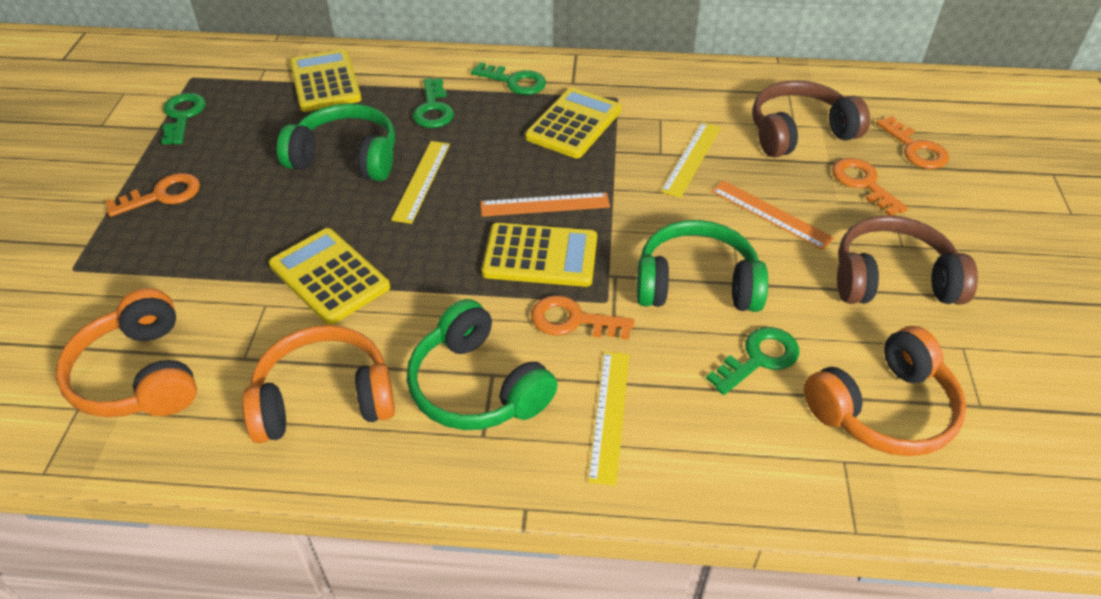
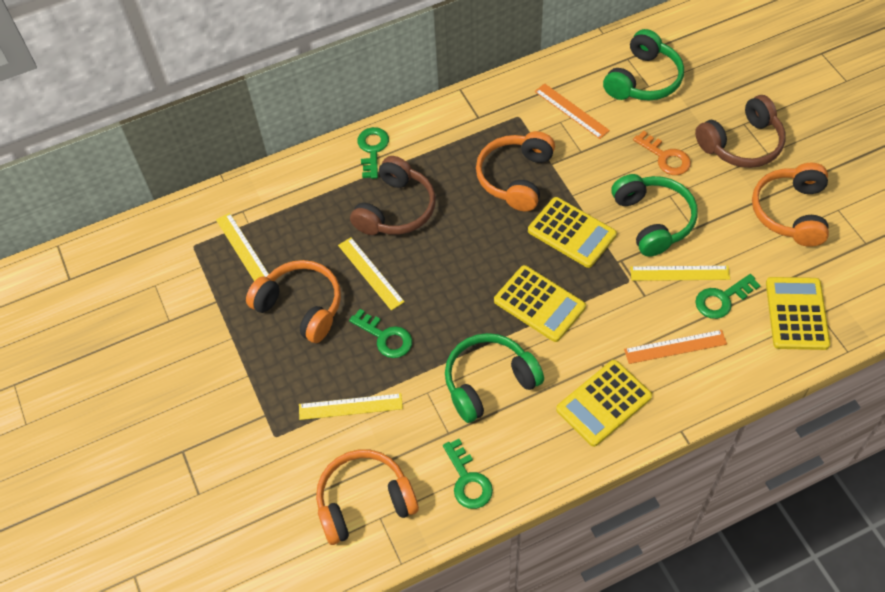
orange headphones: 3 -> 4
orange key: 4 -> 1
yellow ruler: 3 -> 4

